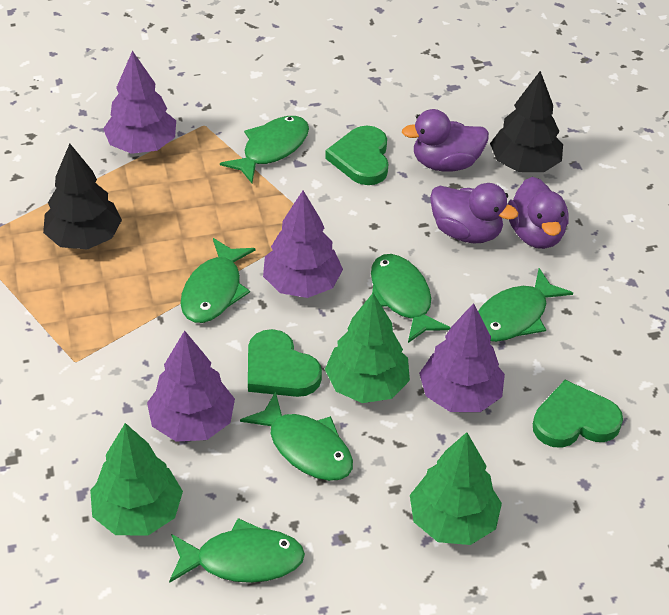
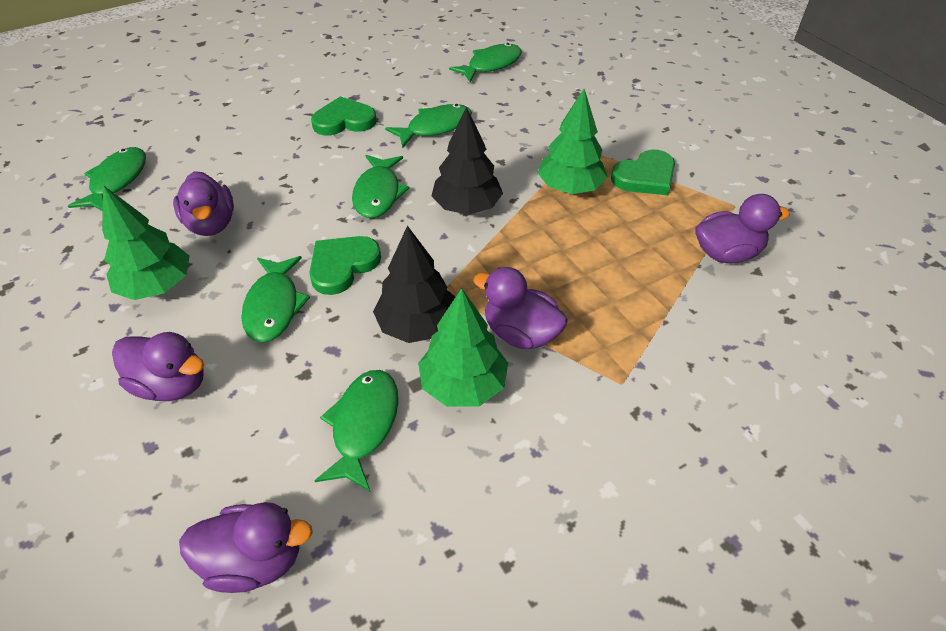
purple duck: 3 -> 5
purple tree: 4 -> 0

